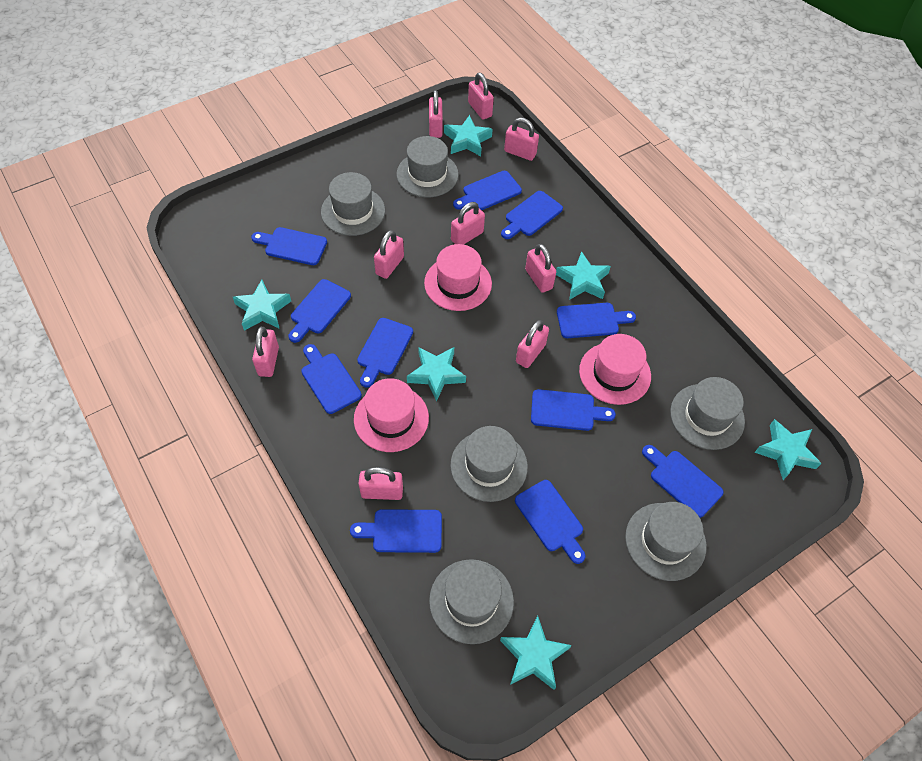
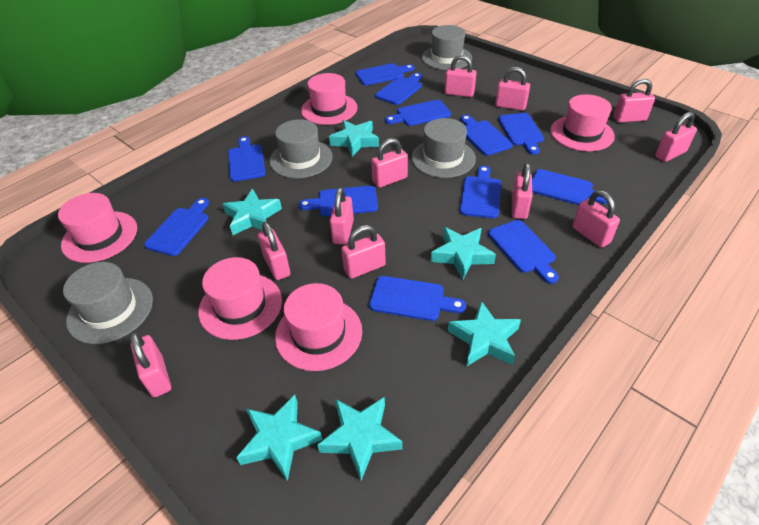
blue cutting board: 11 -> 12
grey hat: 6 -> 4
pink hat: 3 -> 5
pink padlock: 9 -> 11

